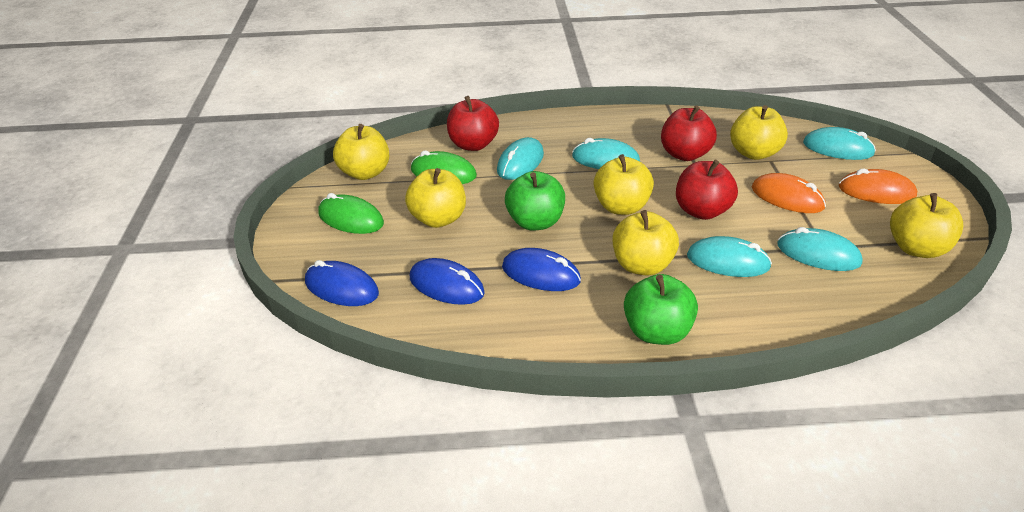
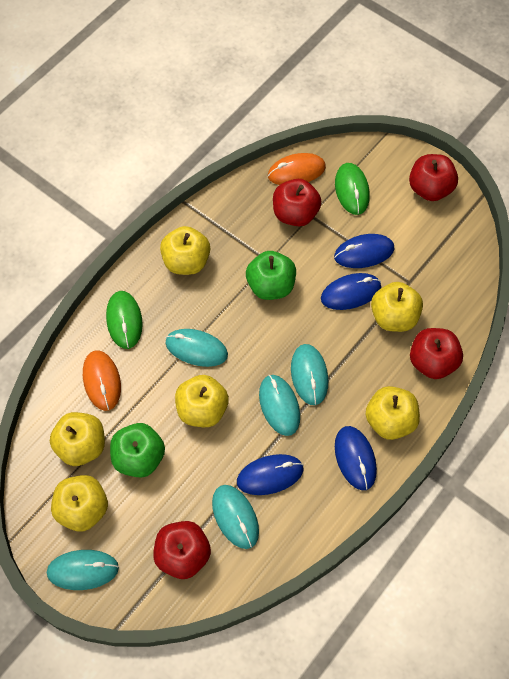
blue mouse: 3 -> 4
red apple: 3 -> 4

